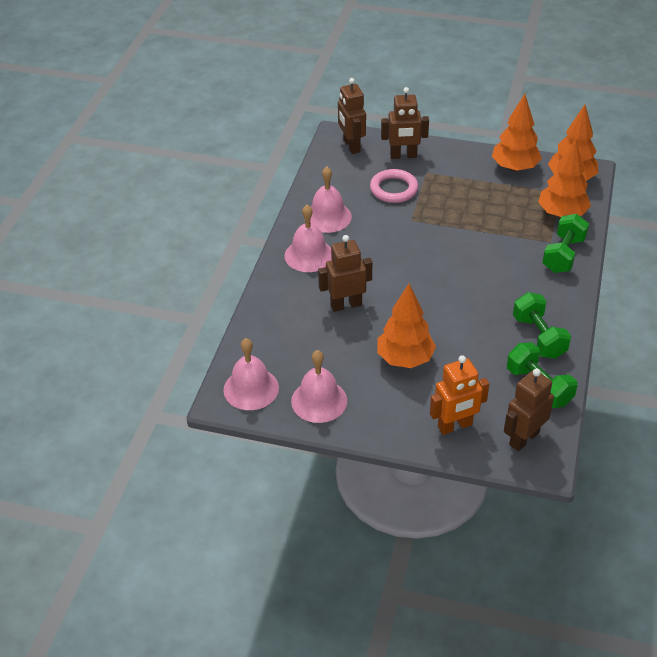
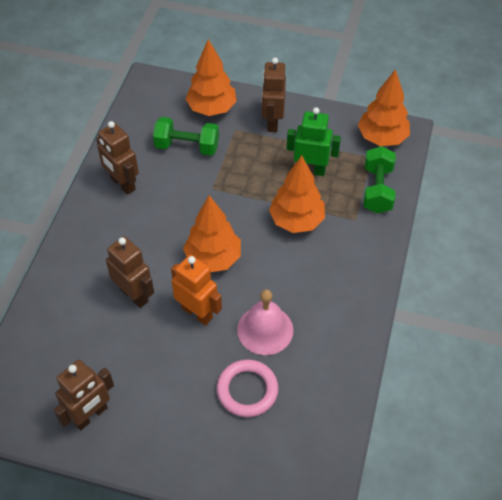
green dumbbell: 3 -> 2
green robot: 0 -> 1
pink bell: 4 -> 1

